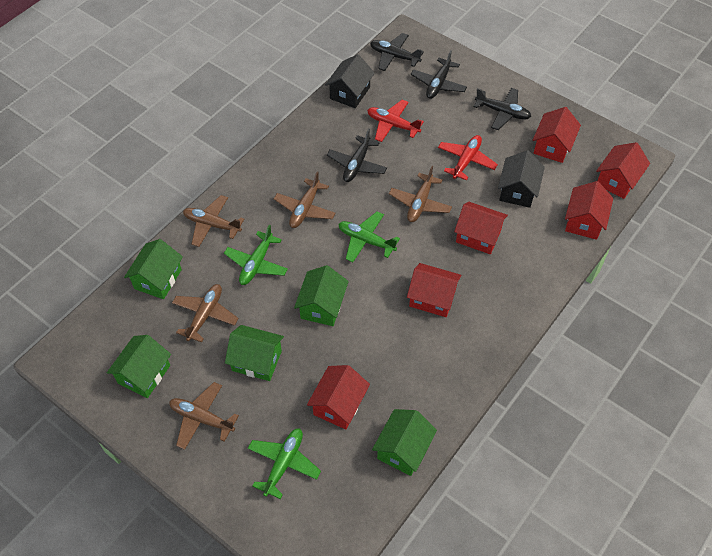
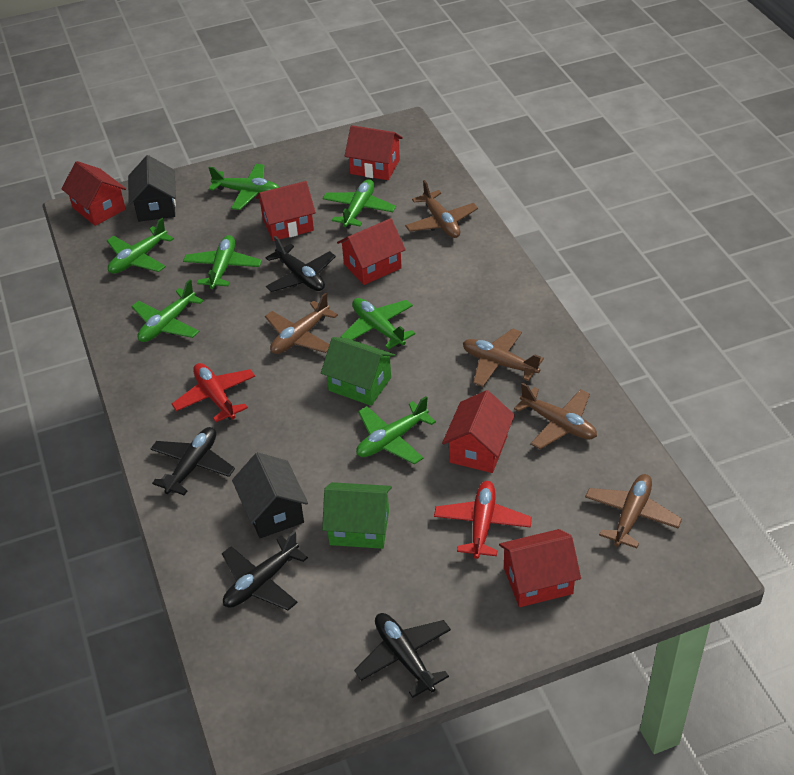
green house: 5 -> 2
green plane: 3 -> 7

